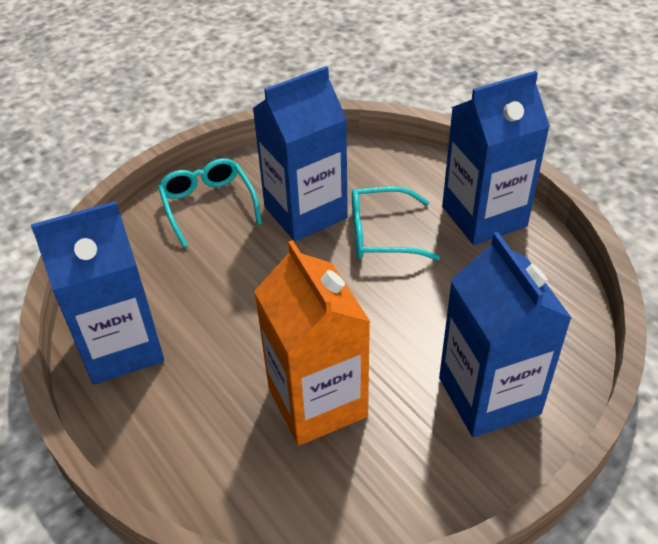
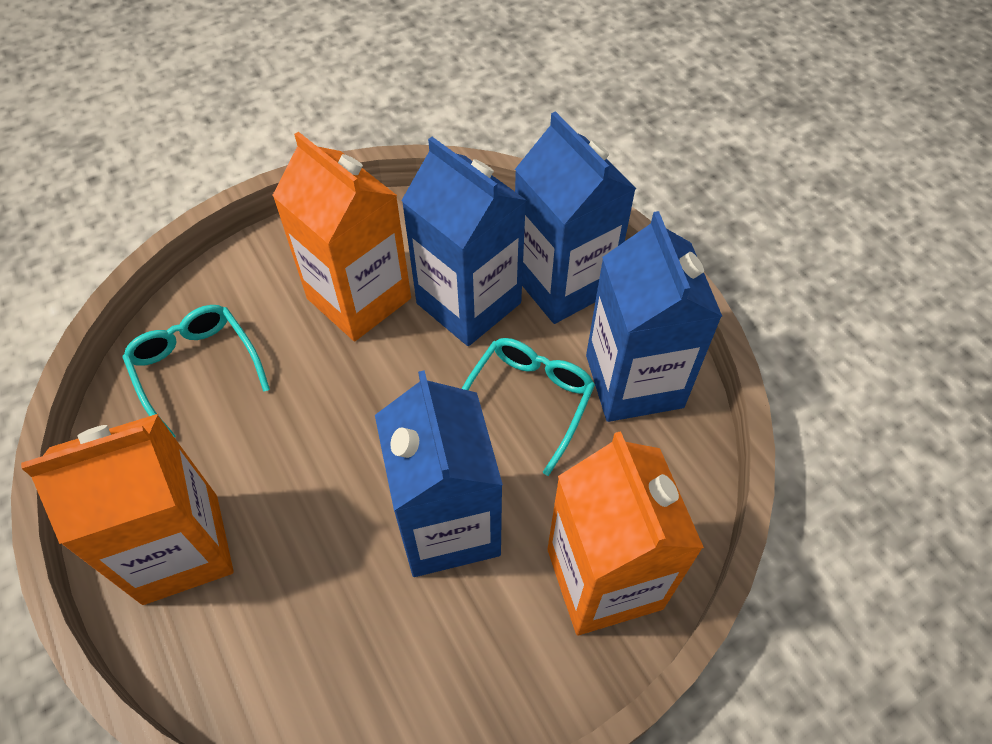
orange carton: 1 -> 3

